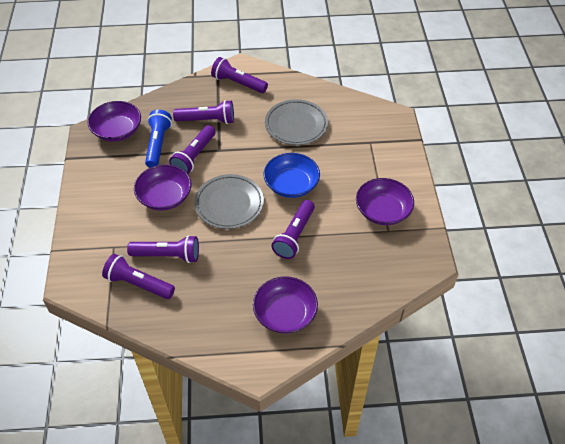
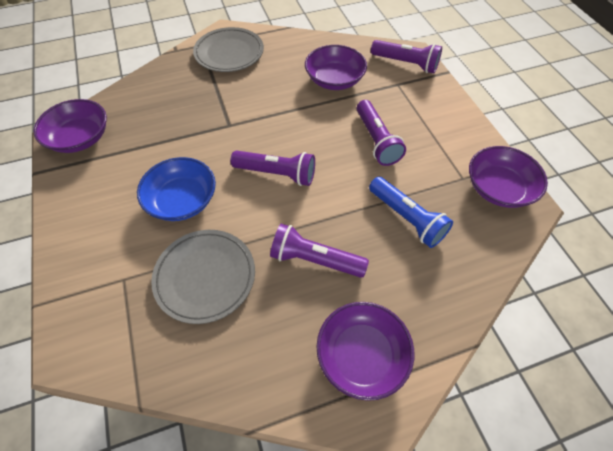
purple flashlight: 6 -> 4

